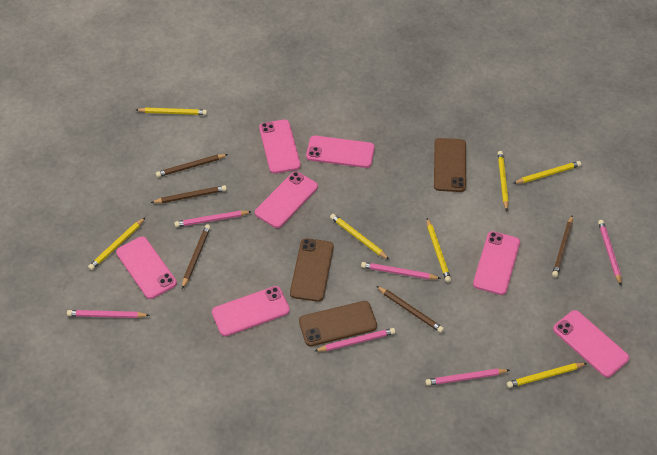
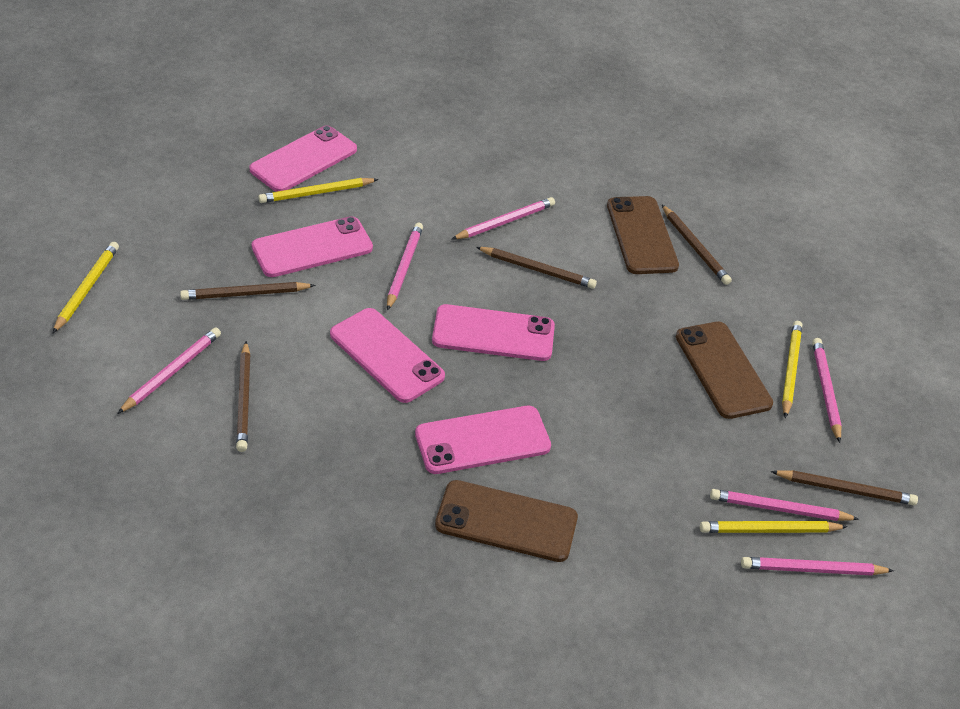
pink phone: 7 -> 5
yellow pencil: 7 -> 4

